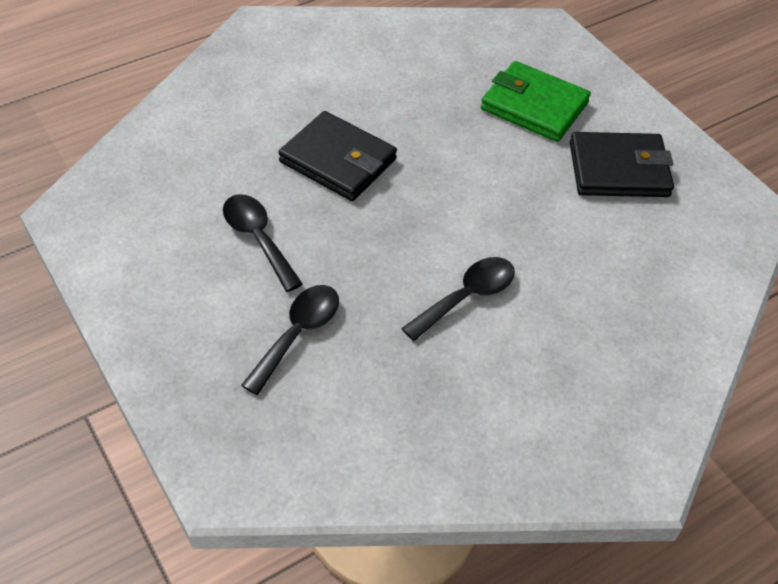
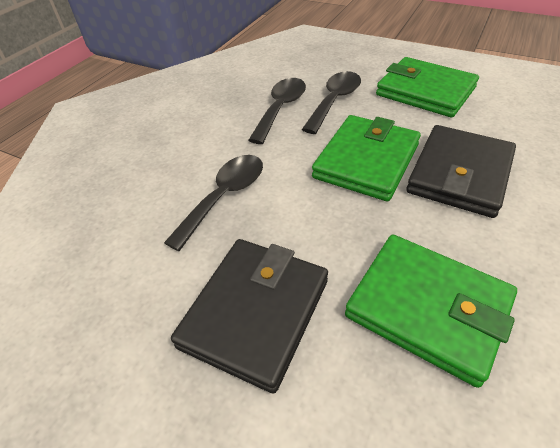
green wallet: 1 -> 3

